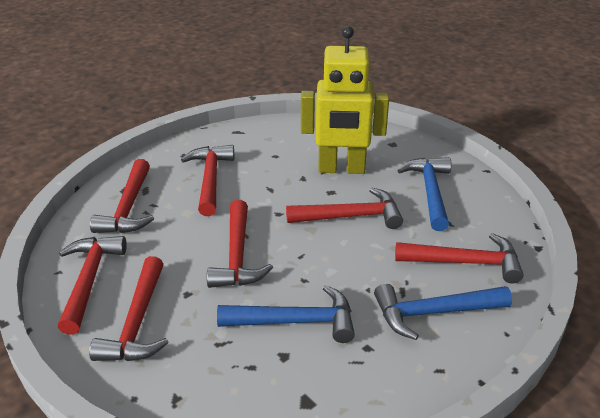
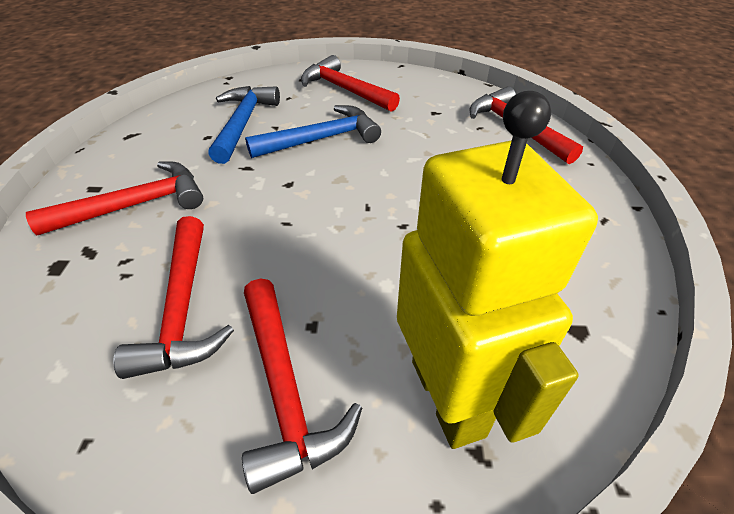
blue hammer: 3 -> 2
red hammer: 7 -> 5

